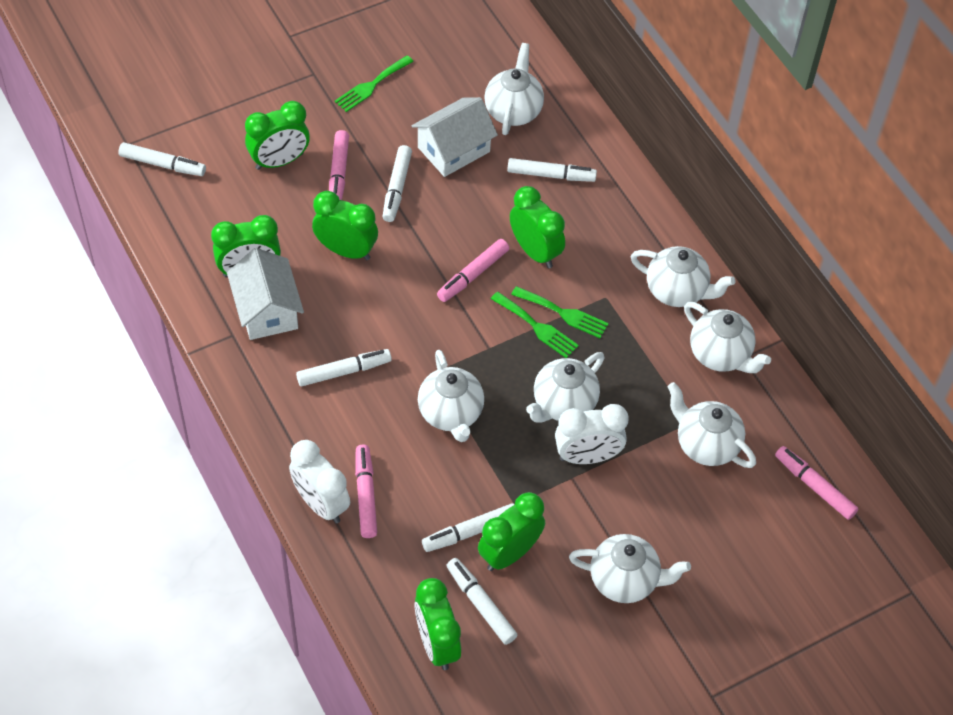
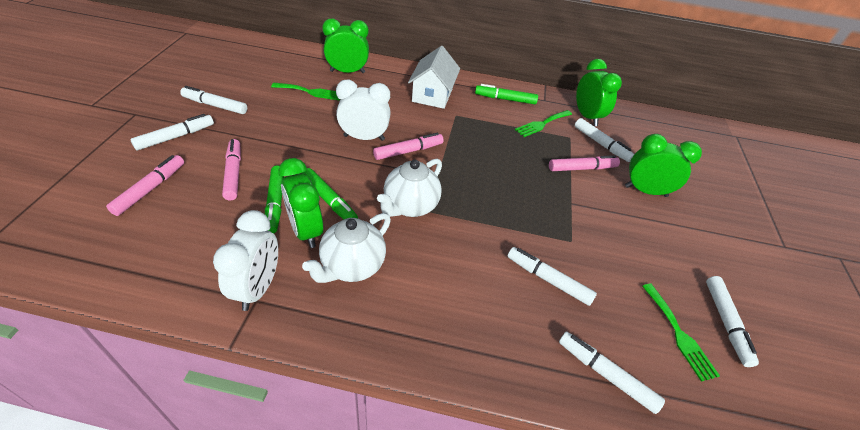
green clock: 6 -> 4
green marker: 0 -> 3
white house: 2 -> 1
white teapot: 7 -> 2

